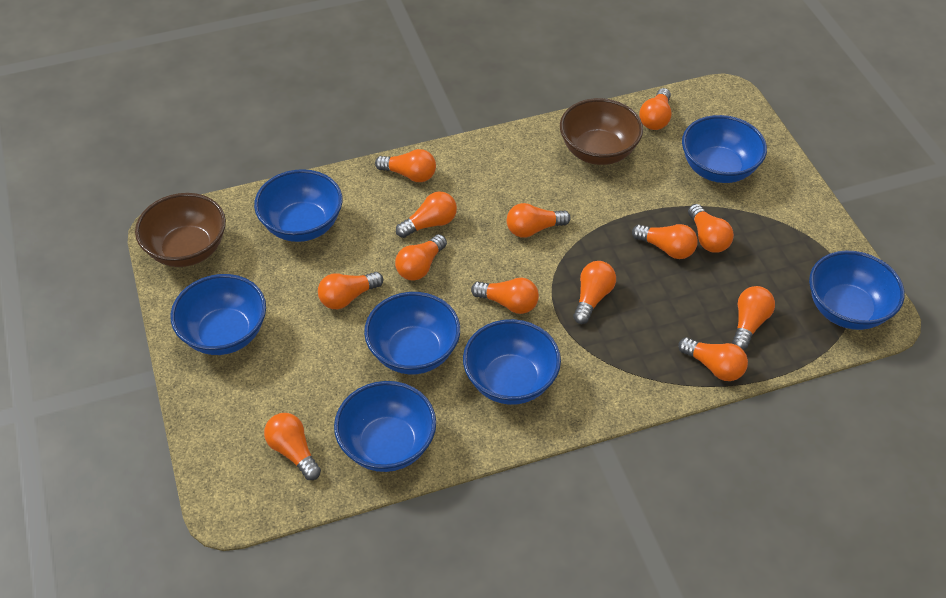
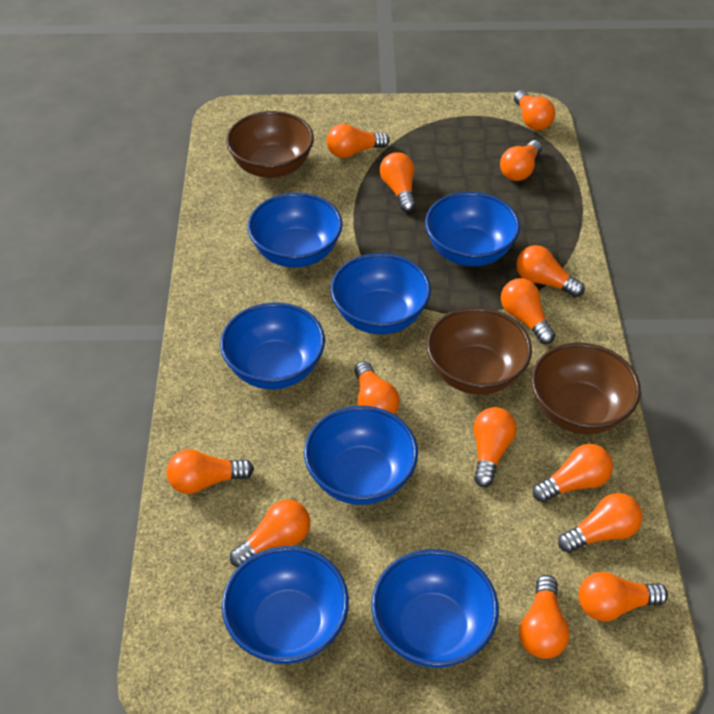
brown bowl: 2 -> 3
orange light bulb: 13 -> 14

